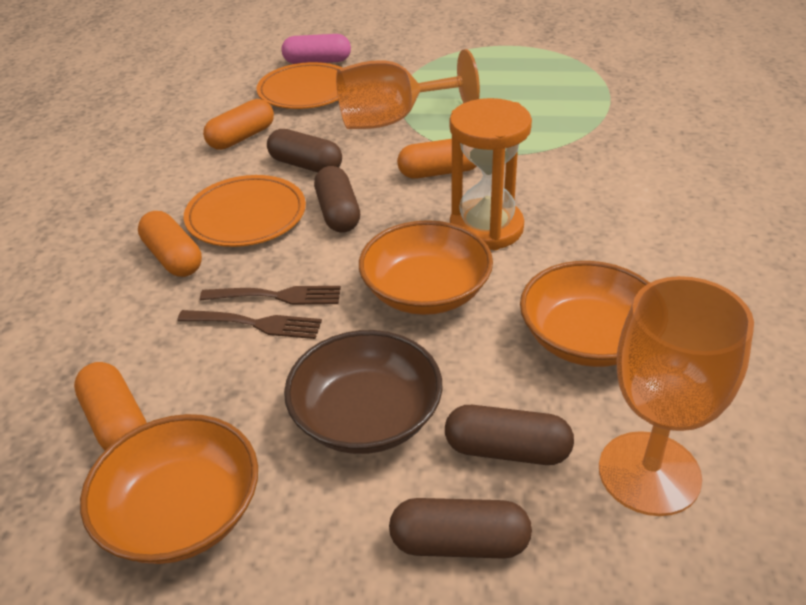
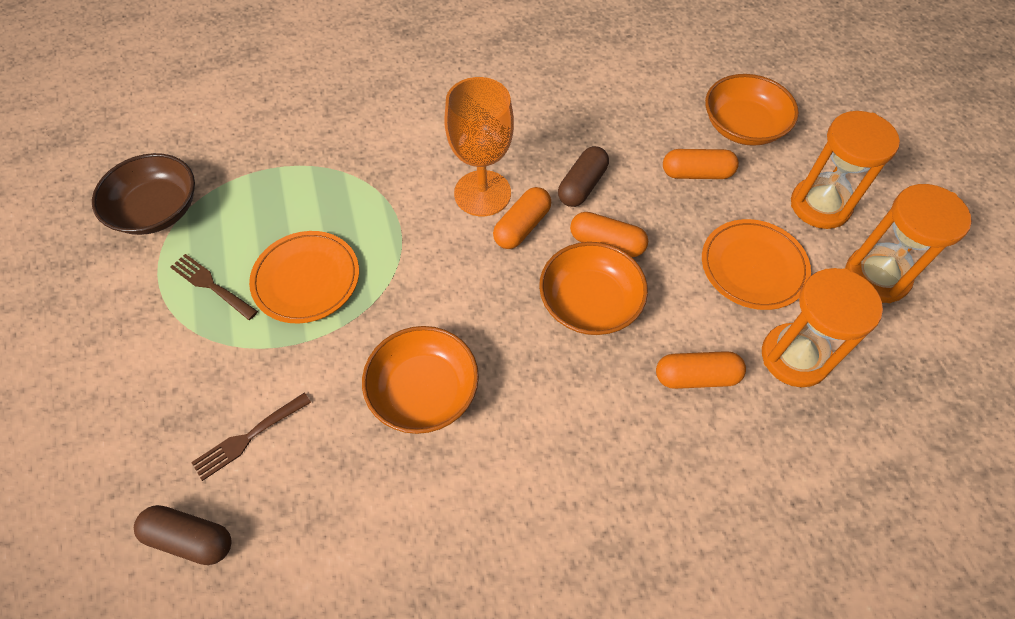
brown capsule: 4 -> 2
orange goblet: 2 -> 1
orange hourglass: 1 -> 3
pink capsule: 1 -> 0

